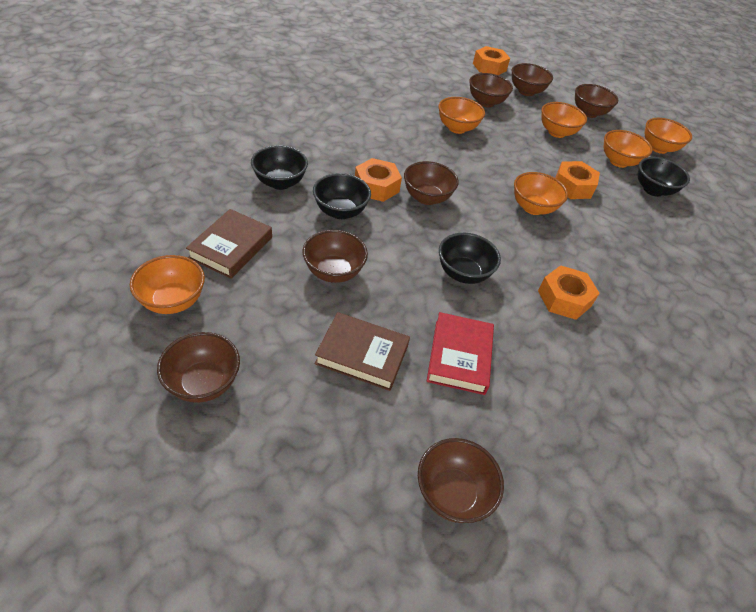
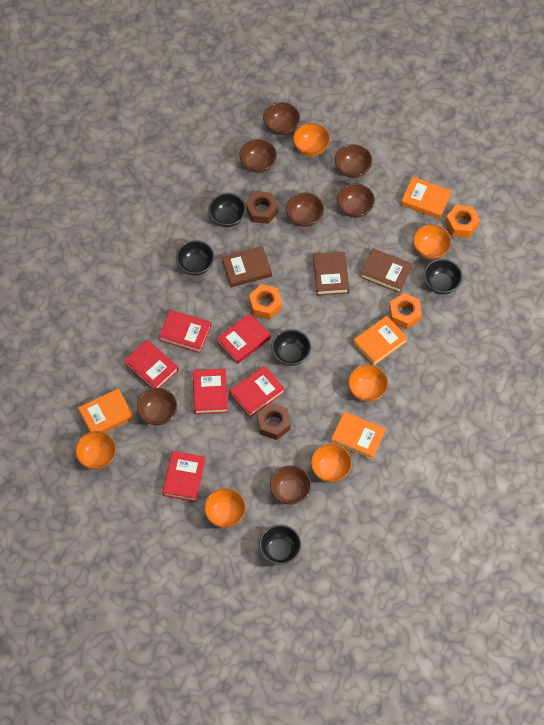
black bowl: 4 -> 5
brown book: 2 -> 3
brown nut: 0 -> 2
orange book: 0 -> 4
orange nut: 4 -> 3
red book: 1 -> 6

